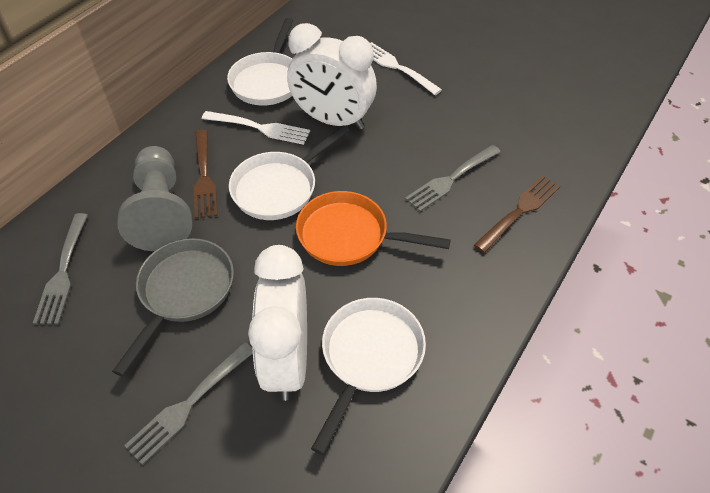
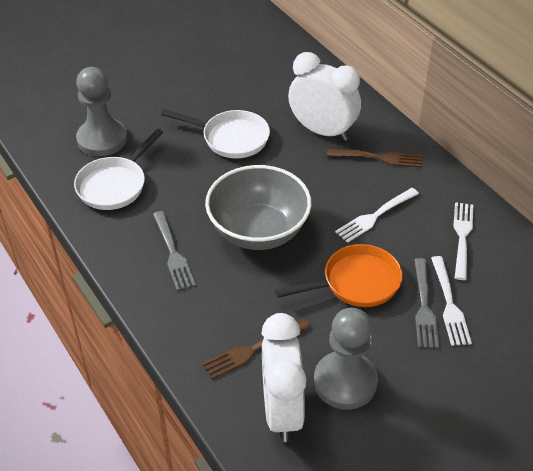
grey bowl: 0 -> 1
grey fork: 3 -> 2
grey pan: 1 -> 0
grey pawn: 1 -> 2
white fork: 2 -> 3
white pan: 3 -> 2

